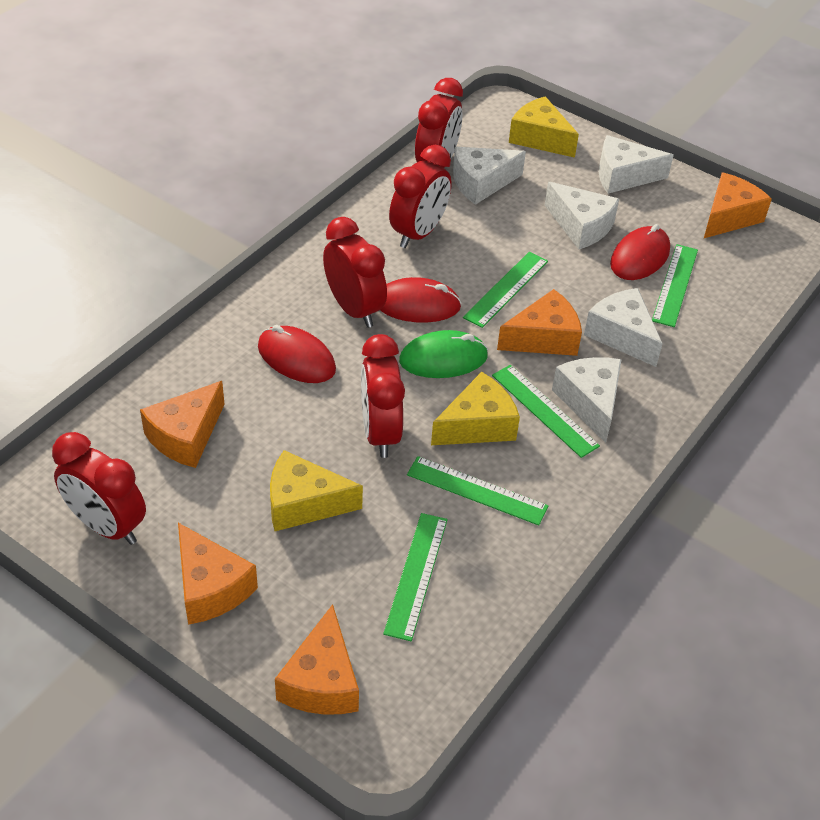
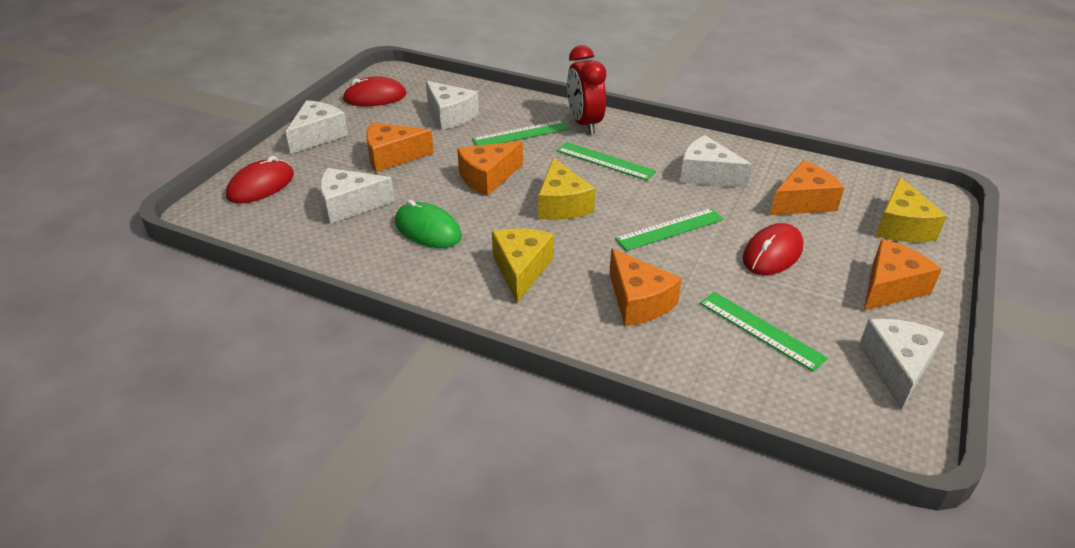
green ruler: 5 -> 4
red clock: 5 -> 1

